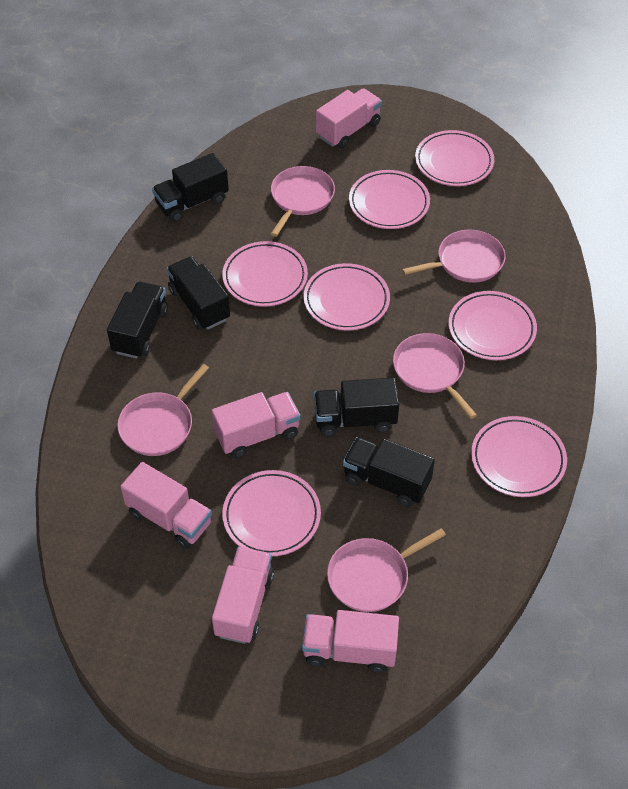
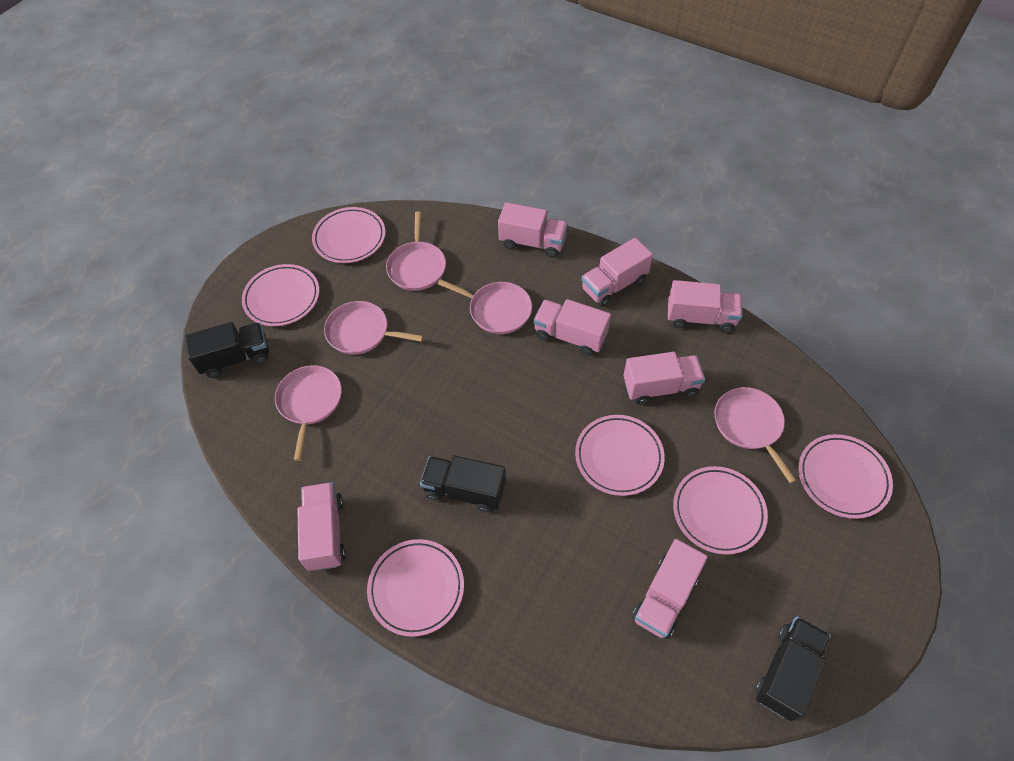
black truck: 5 -> 3
pink plate: 7 -> 6
pink truck: 5 -> 7

